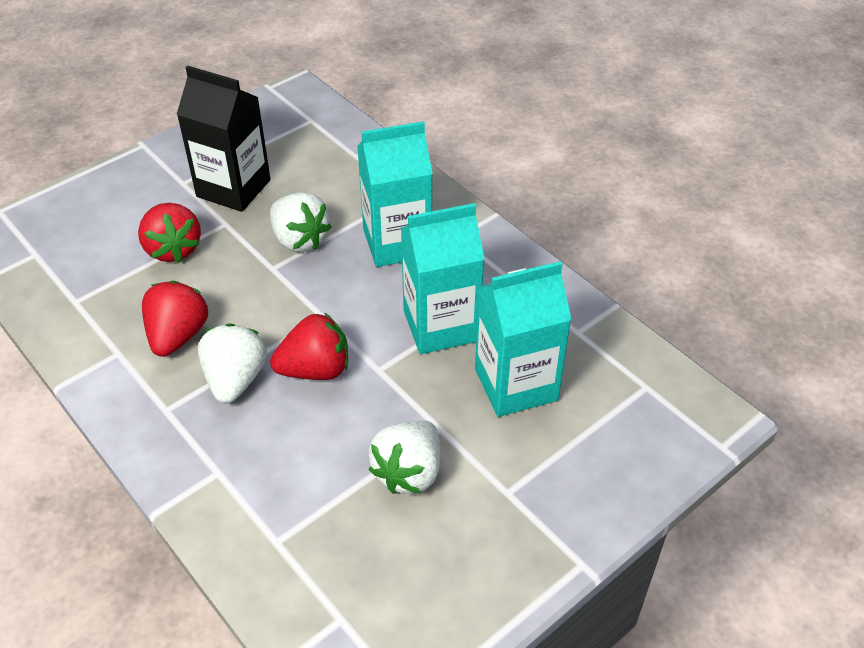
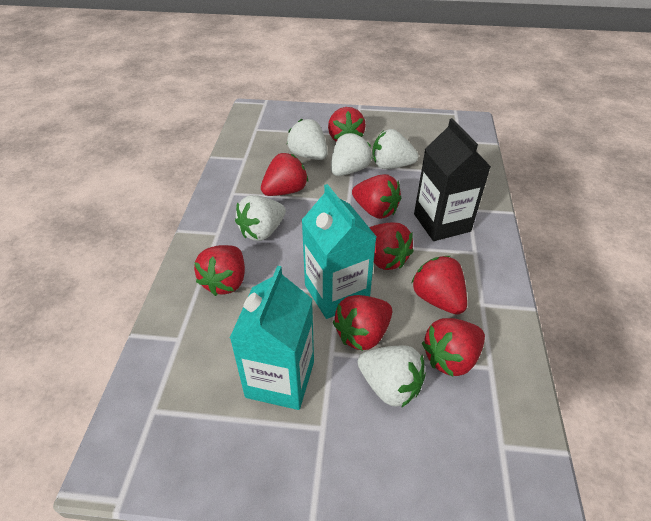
red strawberry: 3 -> 8
turquoise carton: 3 -> 2
white strawberry: 3 -> 5

